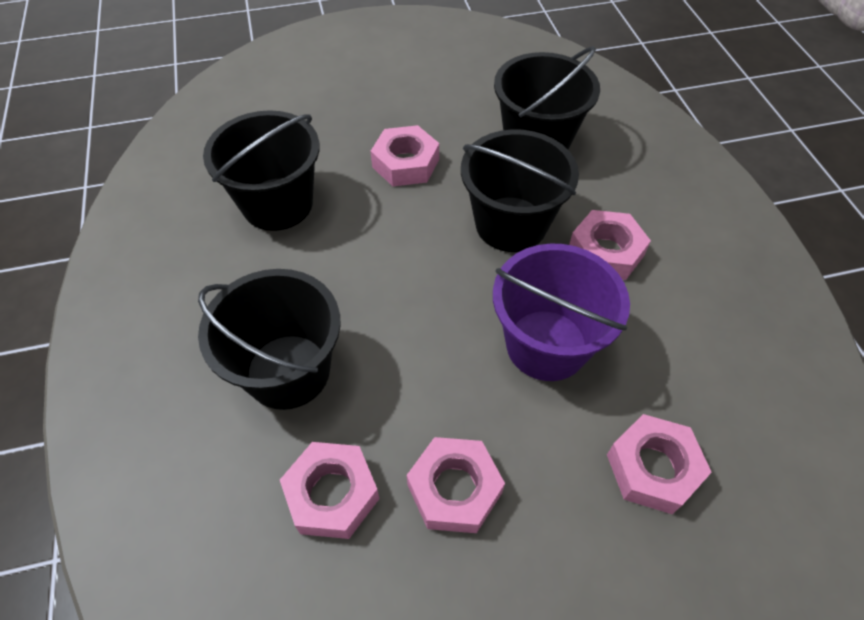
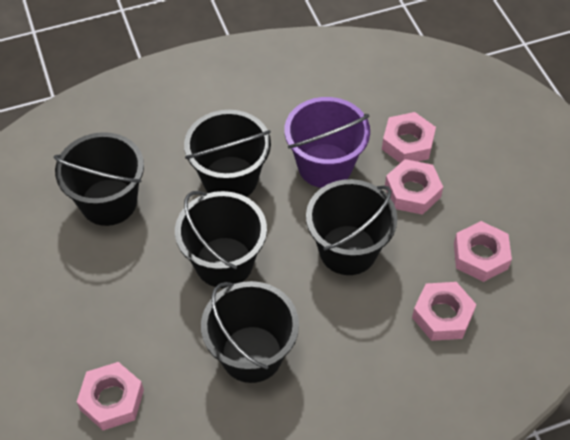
black bucket: 4 -> 5

